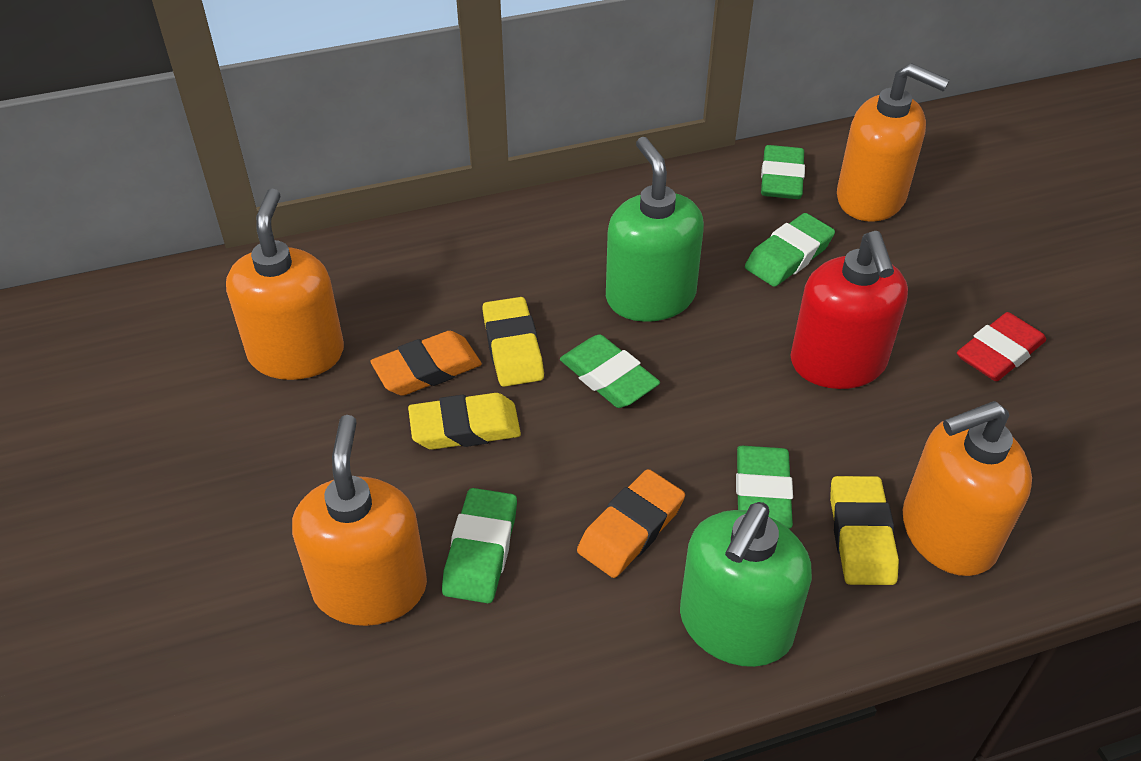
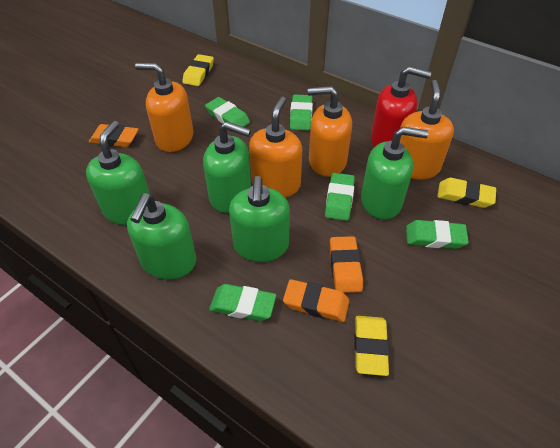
green soap dispenser: 2 -> 5
orange eraser: 2 -> 3
red eraser: 1 -> 0

